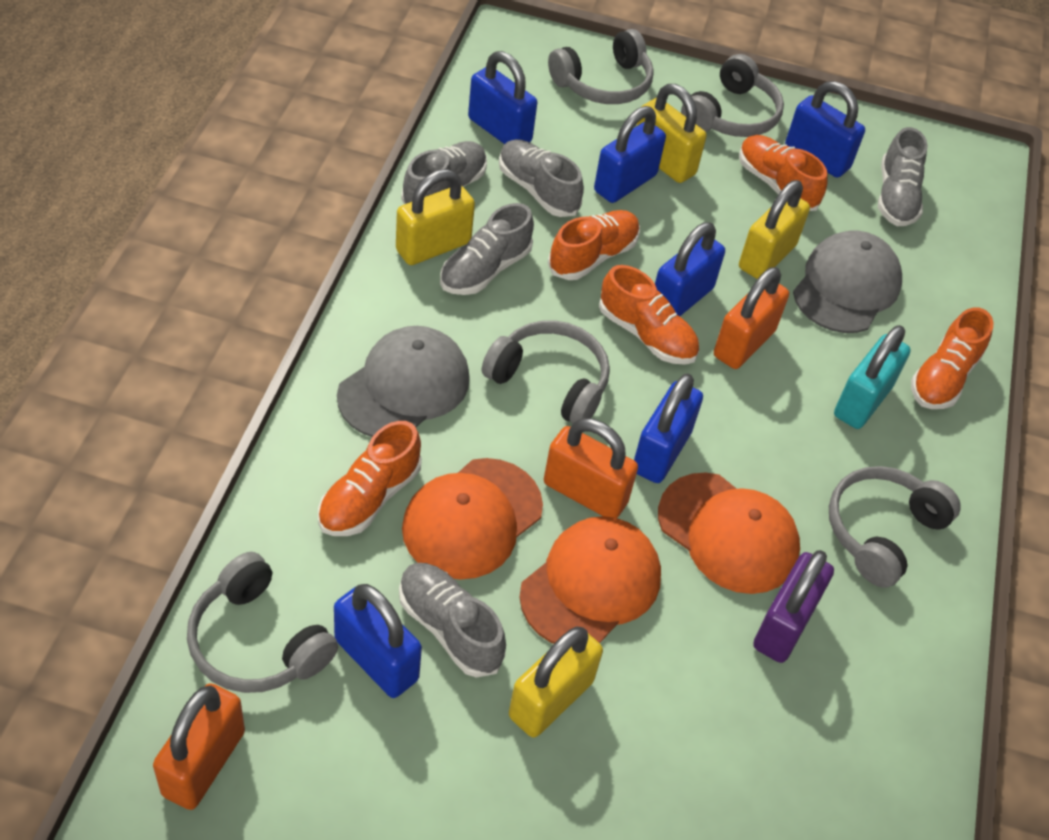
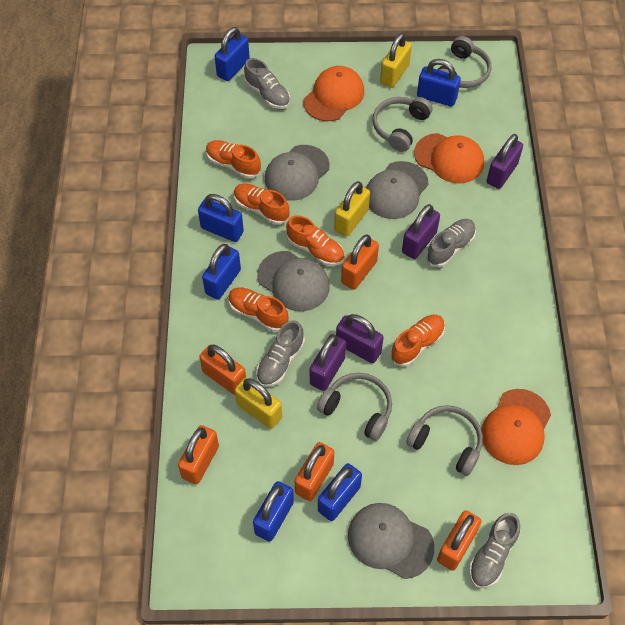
grey cap: 2 -> 4
grey headphones: 5 -> 4
grey shoe: 5 -> 4
orange padlock: 3 -> 5
purple padlock: 1 -> 4
turquoise padlock: 1 -> 0
yellow padlock: 4 -> 3

